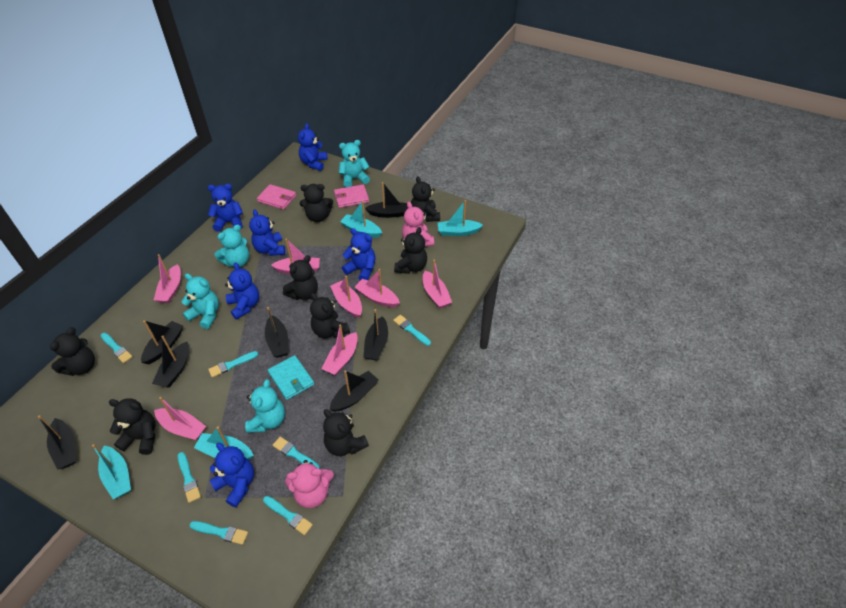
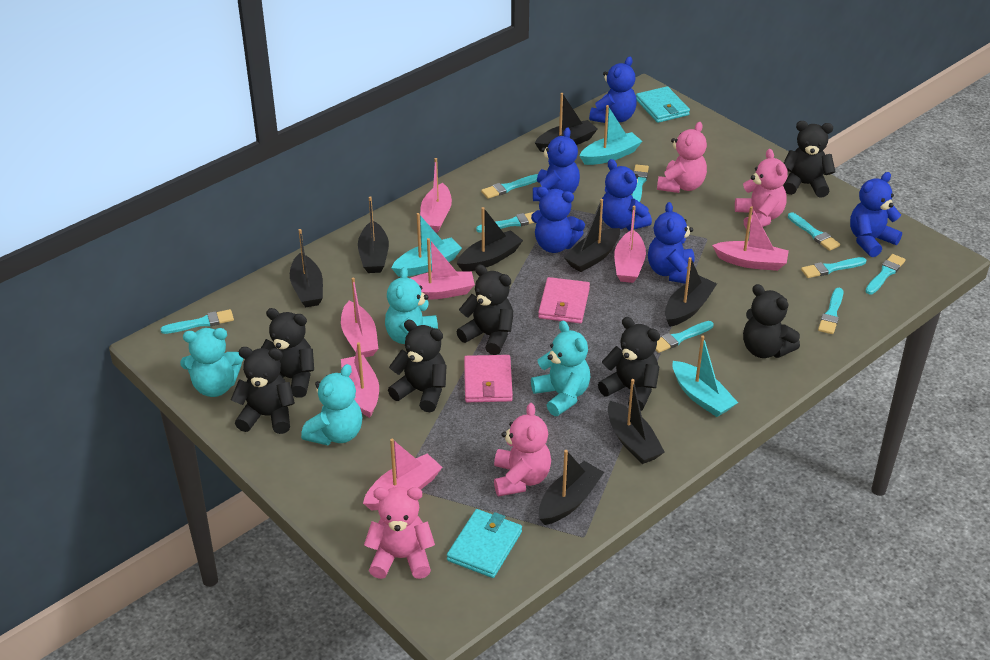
black boat: 7 -> 8
black teddy bear: 8 -> 7
pink teddy bear: 2 -> 4
turquoise boat: 4 -> 3
turquoise brush: 7 -> 9
turquoise wallet: 1 -> 2

